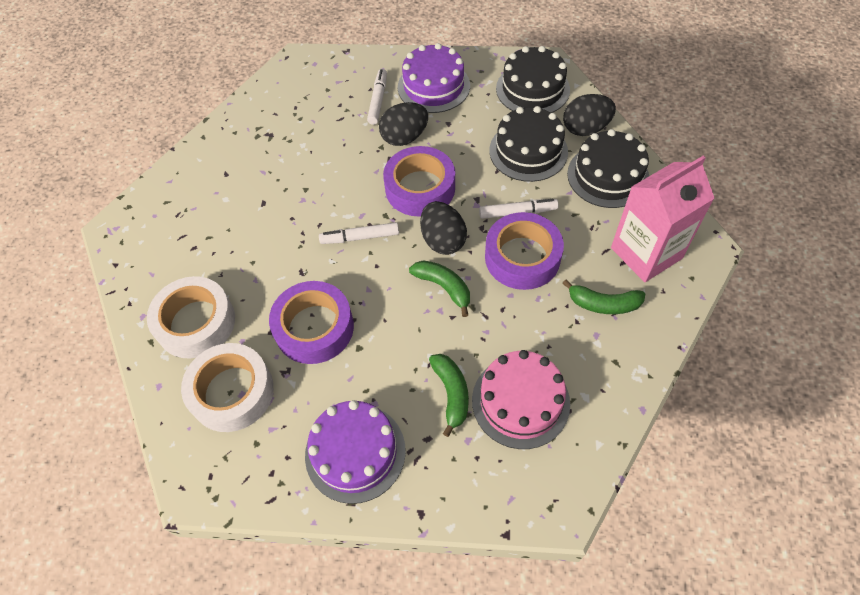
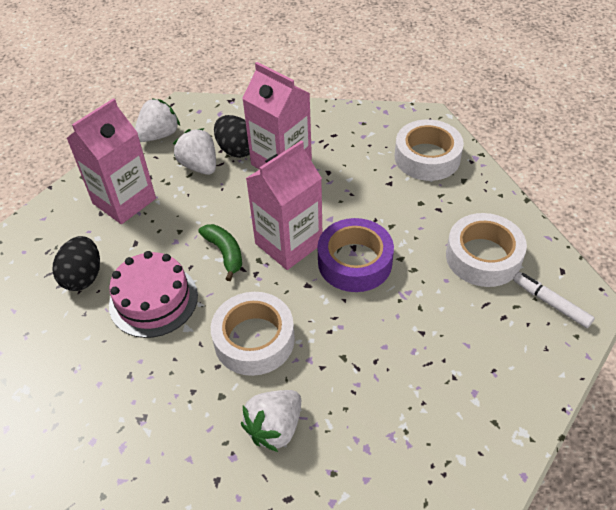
black cake: 3 -> 0
black egg: 3 -> 2
green banana: 3 -> 1
pink carton: 1 -> 3
purple cake: 2 -> 0
purple tape: 3 -> 1
white marker: 3 -> 1
white strawberry: 0 -> 3
white tape: 2 -> 3

